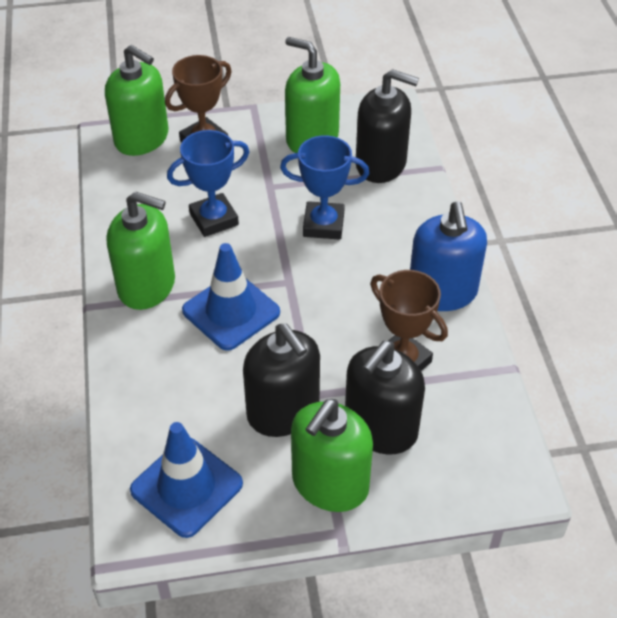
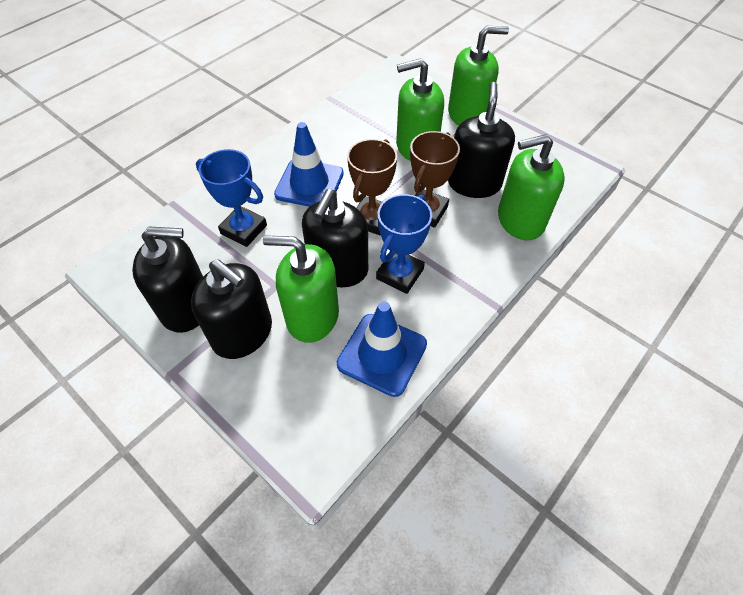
black soap dispenser: 3 -> 4
blue soap dispenser: 1 -> 0

